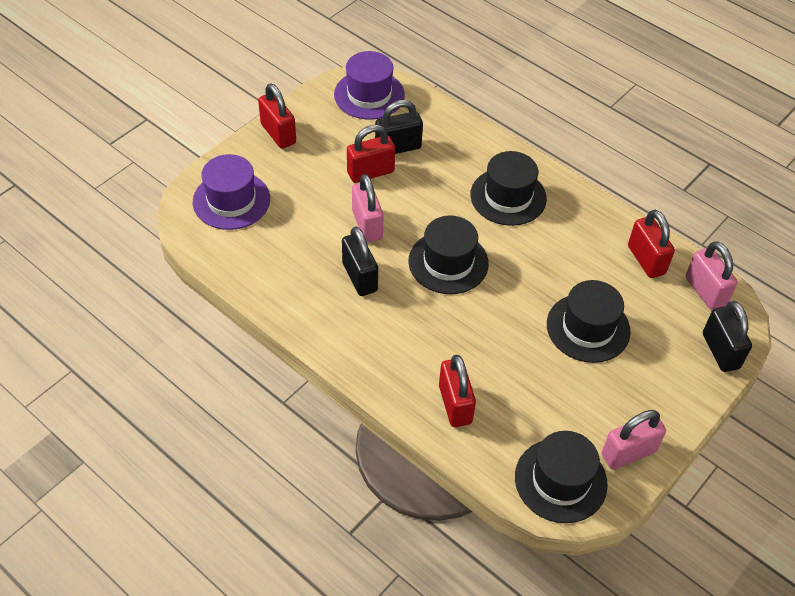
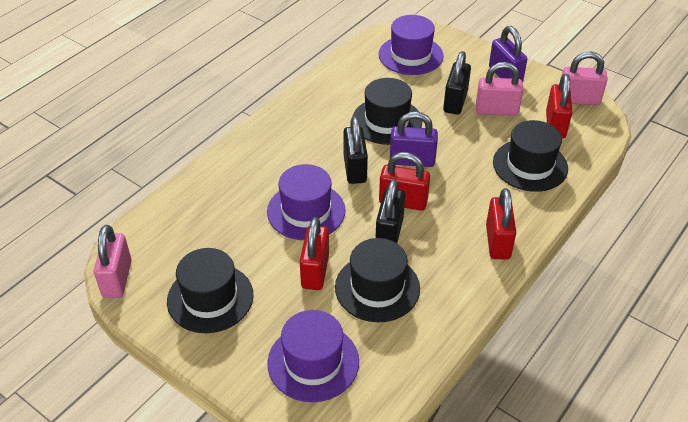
purple hat: 2 -> 3
purple padlock: 0 -> 2

